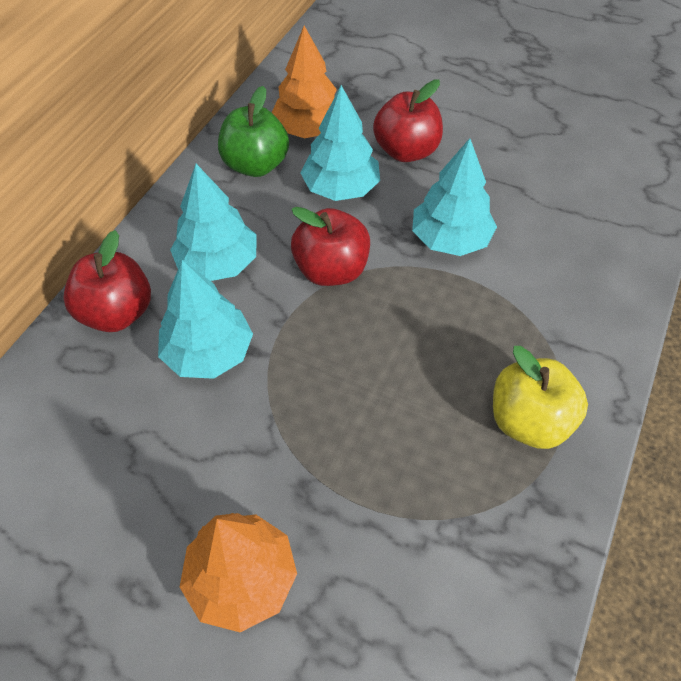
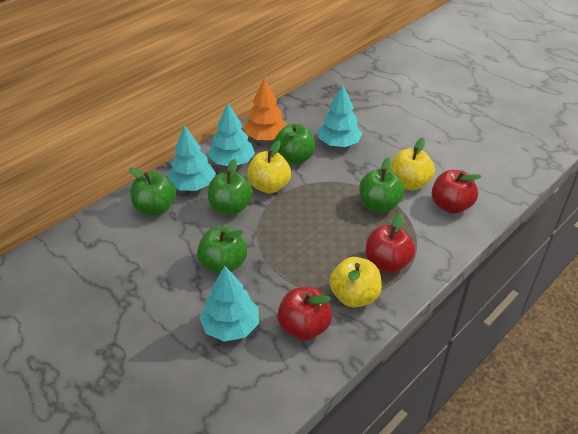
green apple: 1 -> 5
orange tree: 2 -> 1
yellow apple: 1 -> 3

